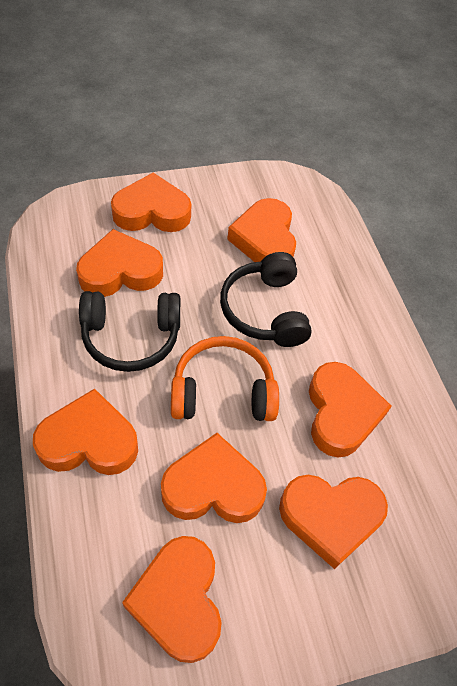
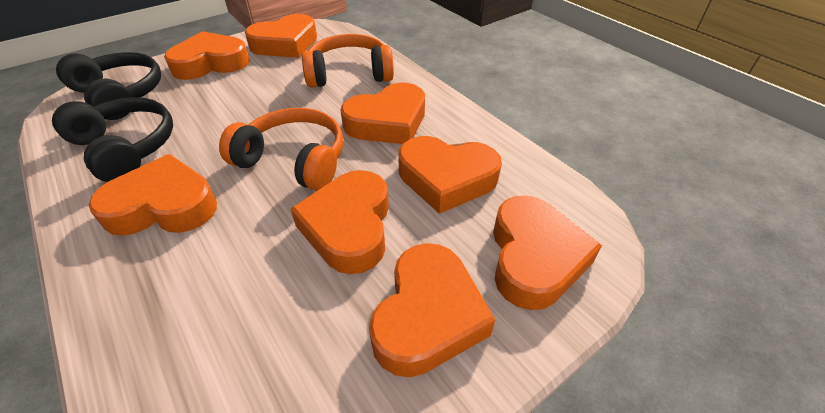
orange headphones: 1 -> 2

